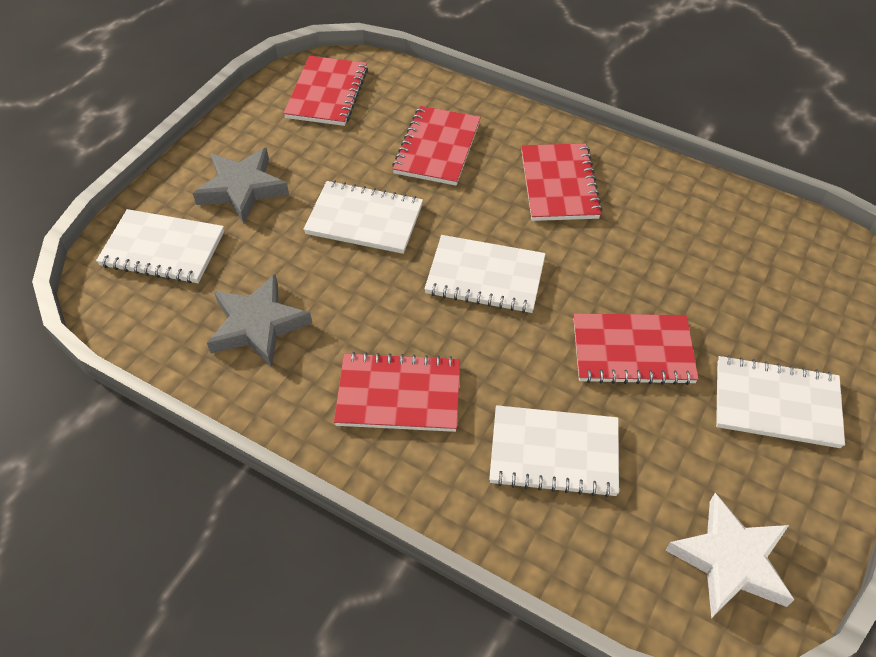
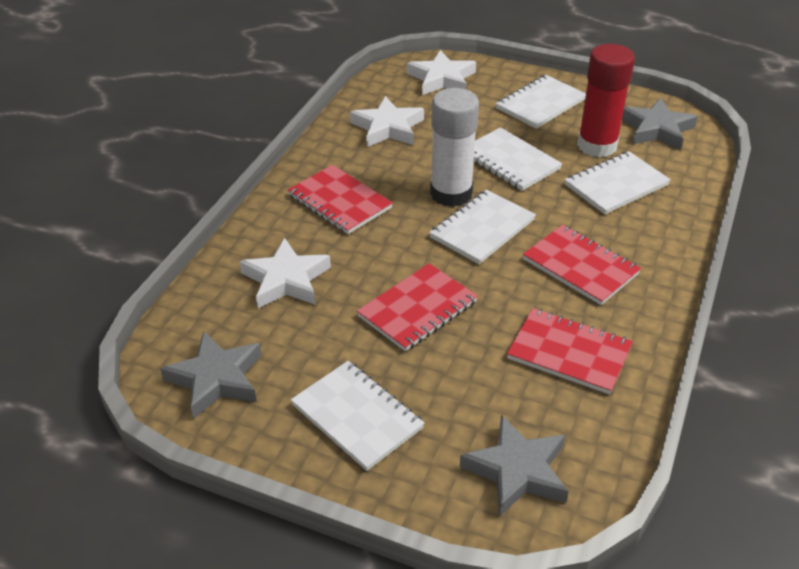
grey star: 2 -> 3
red glue stick: 0 -> 1
red notebook: 5 -> 4
white glue stick: 0 -> 1
white star: 1 -> 3

